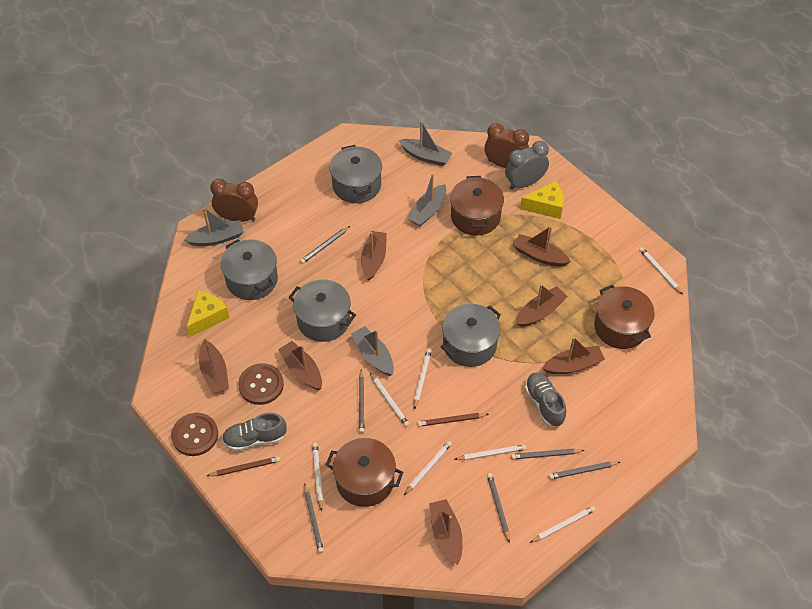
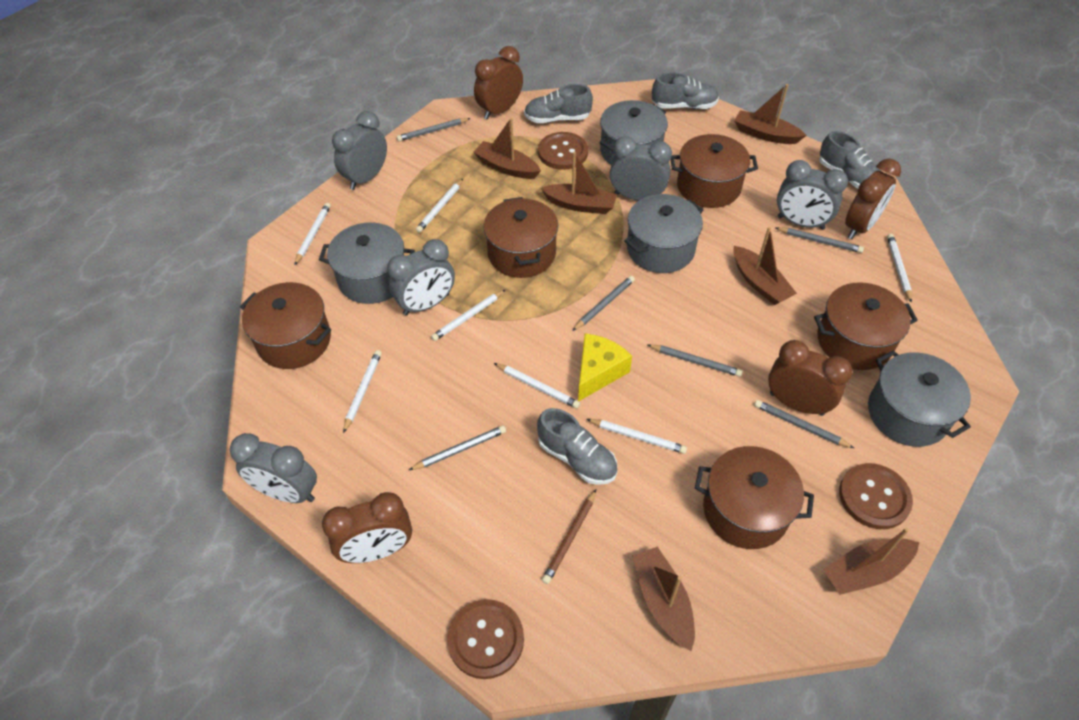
brown boat: 7 -> 6
brown button: 2 -> 3
brown clock: 2 -> 4
brown pencil: 2 -> 1
brown pot: 3 -> 5
grey boat: 4 -> 0
grey clock: 1 -> 5
grey shoe: 2 -> 4
yellow cheese: 2 -> 1

